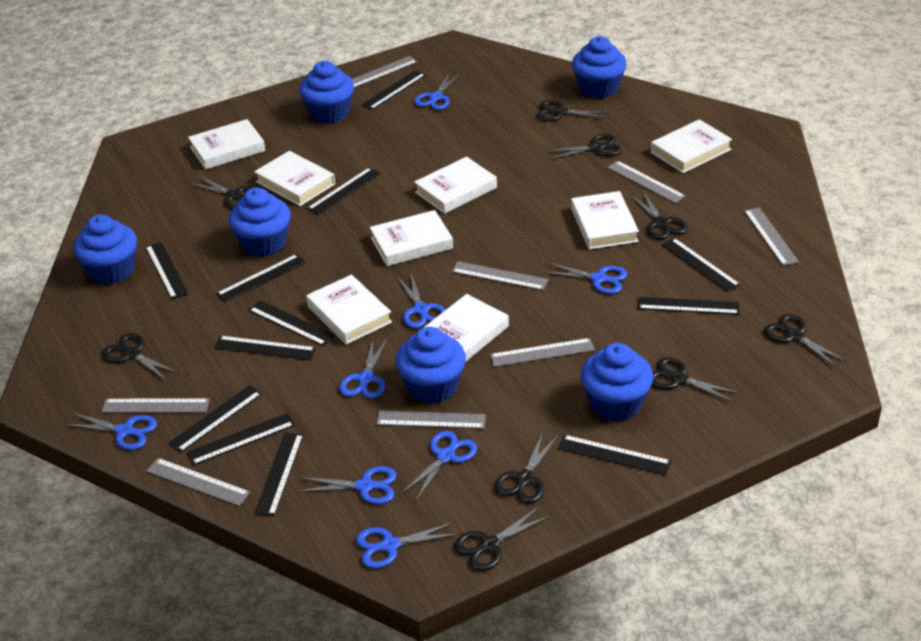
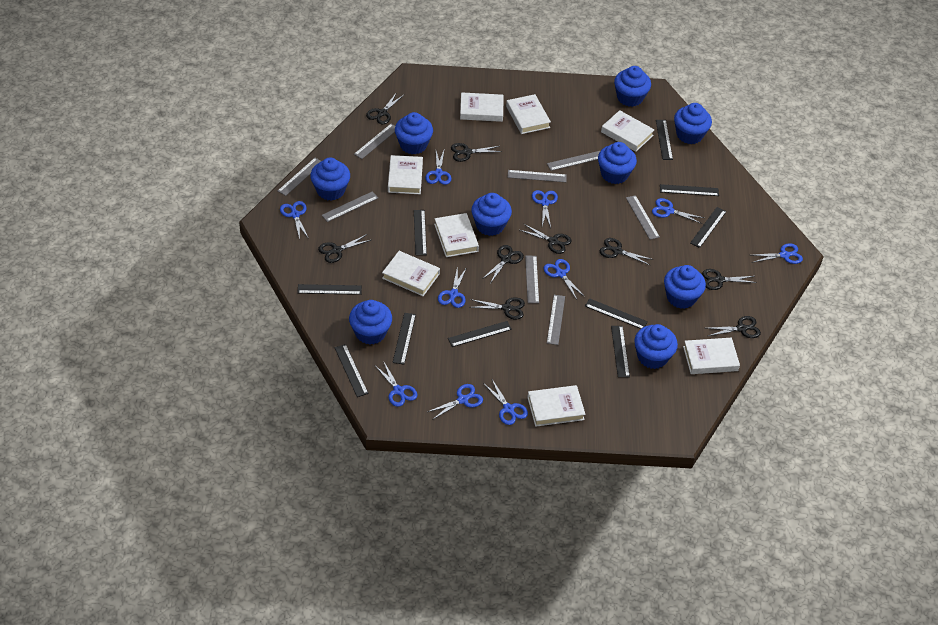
black ruler: 12 -> 10
blue cupcake: 6 -> 9
blue scissors: 8 -> 10

